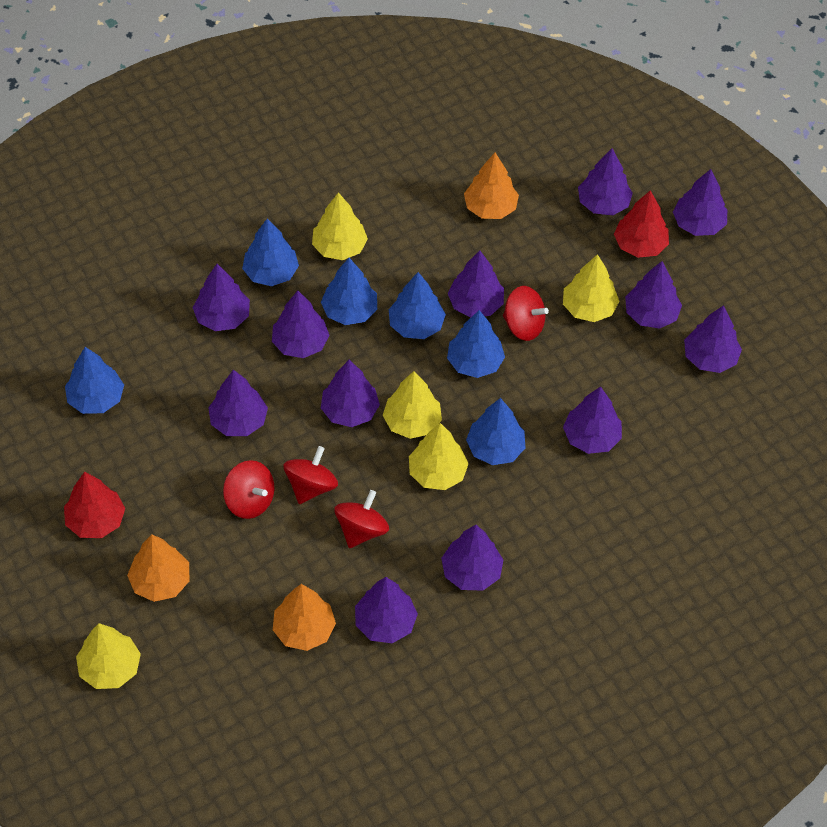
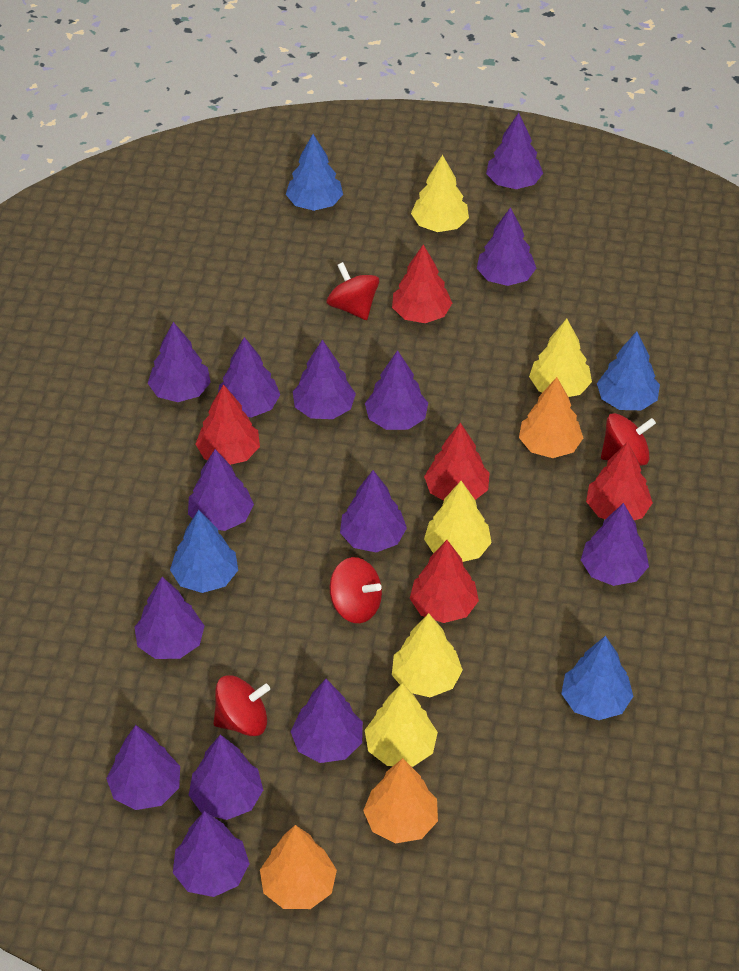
blue tree: 6 -> 4
purple tree: 12 -> 14
red tree: 2 -> 5

